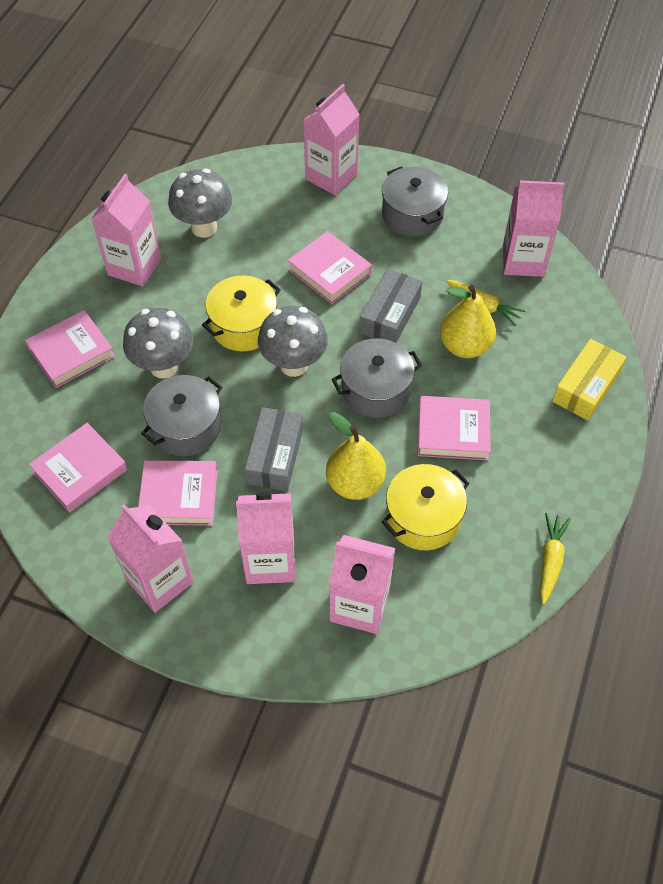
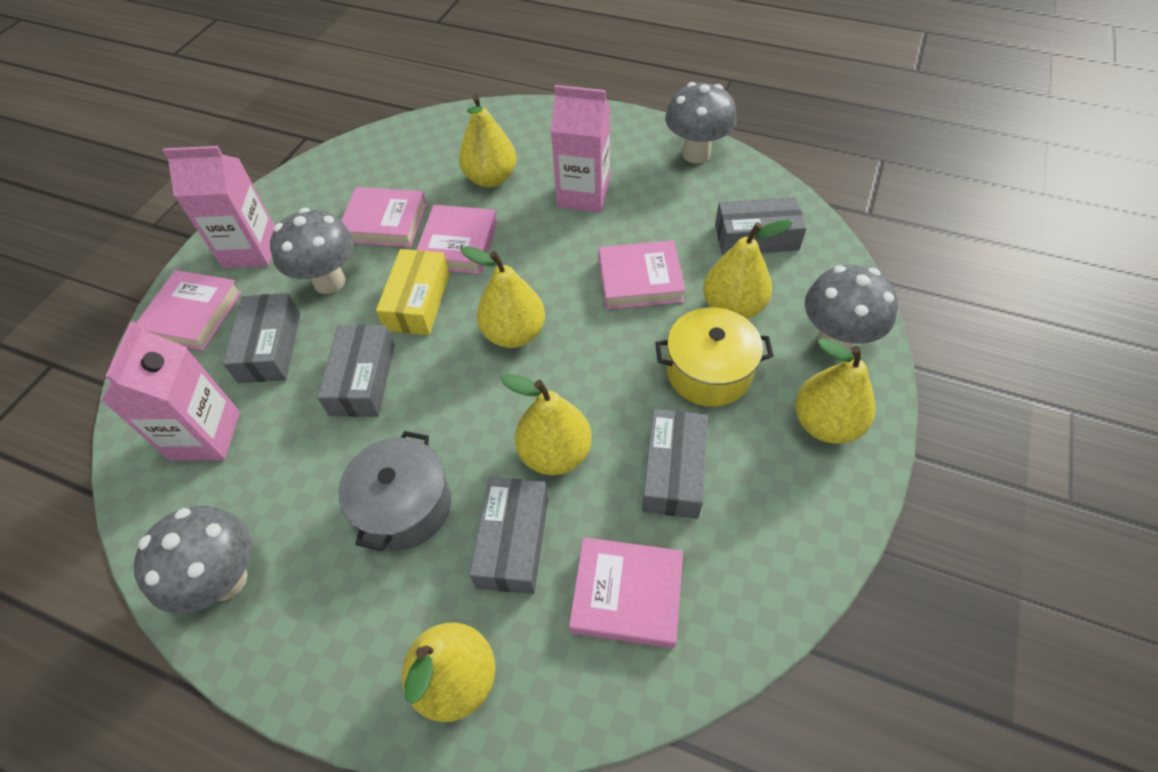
grey box: 2 -> 5
grey mushroom: 3 -> 4
grey pot: 3 -> 1
pink carton: 6 -> 3
yellow carrot: 2 -> 0
yellow pear: 2 -> 6
yellow pot: 2 -> 1

